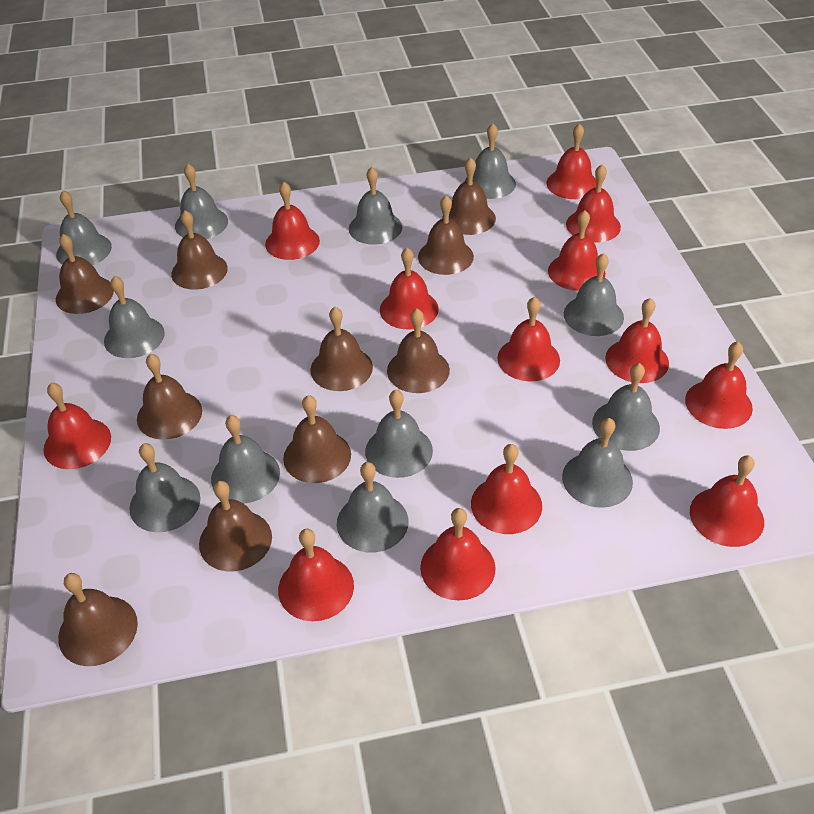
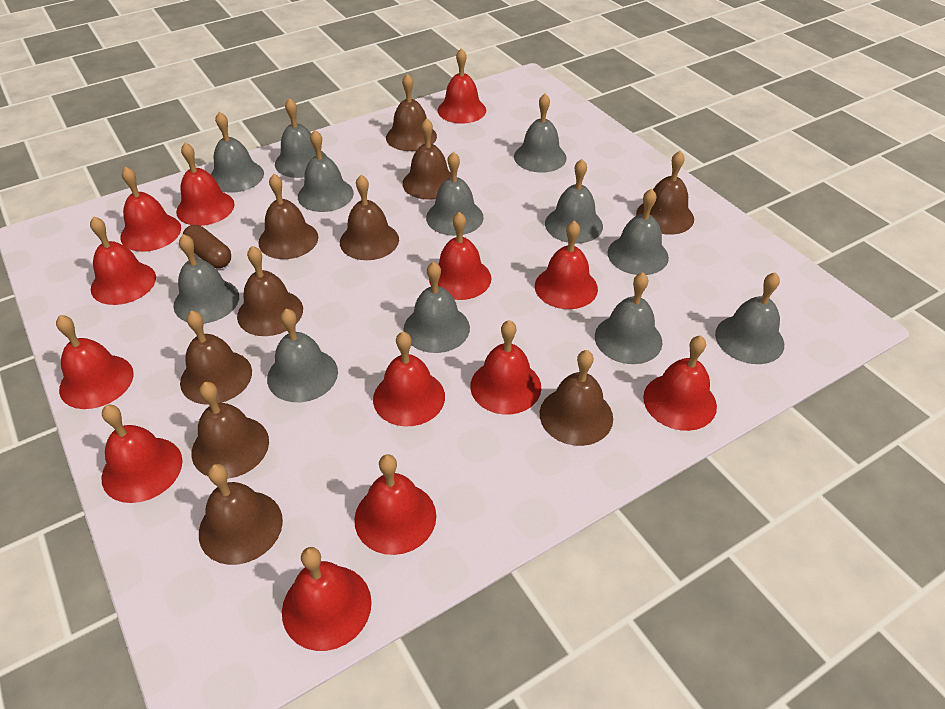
brown capsule: 0 -> 1

